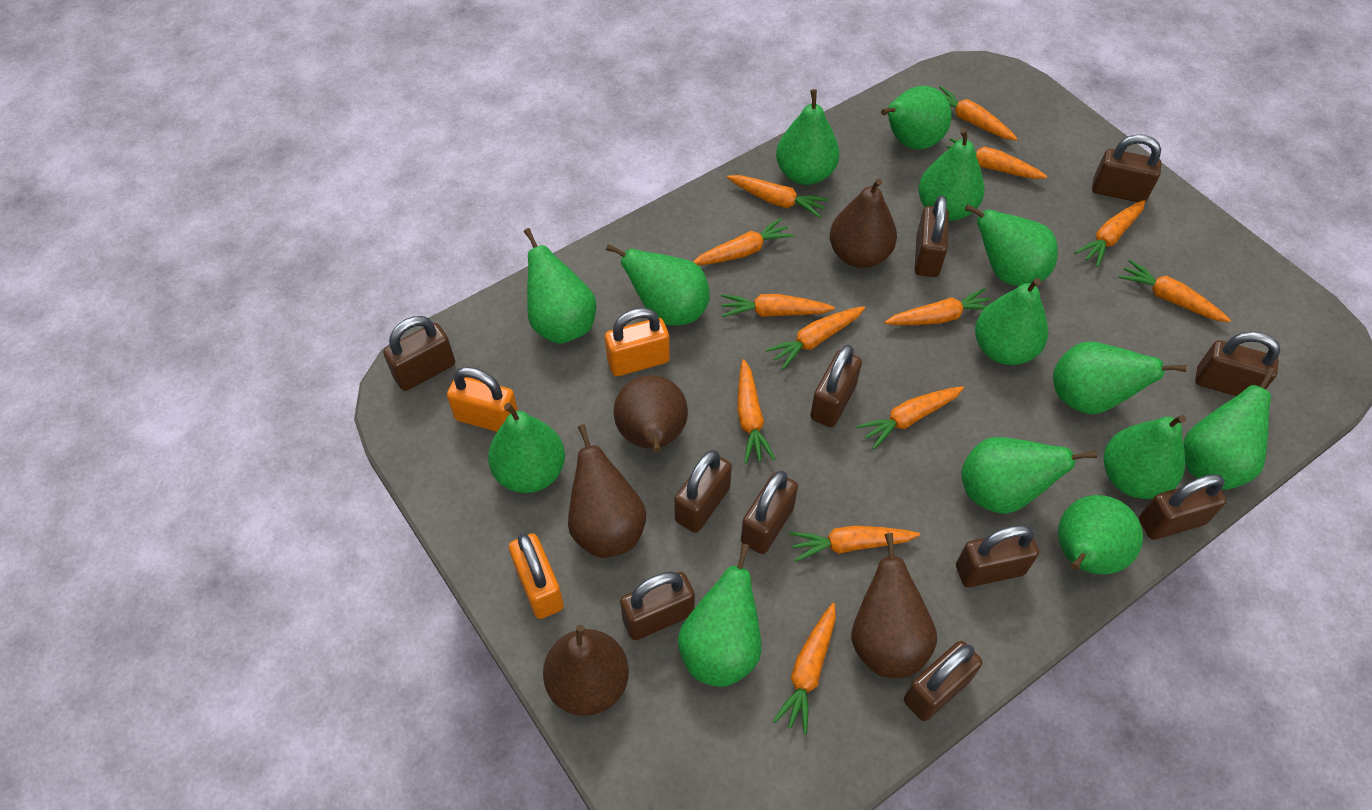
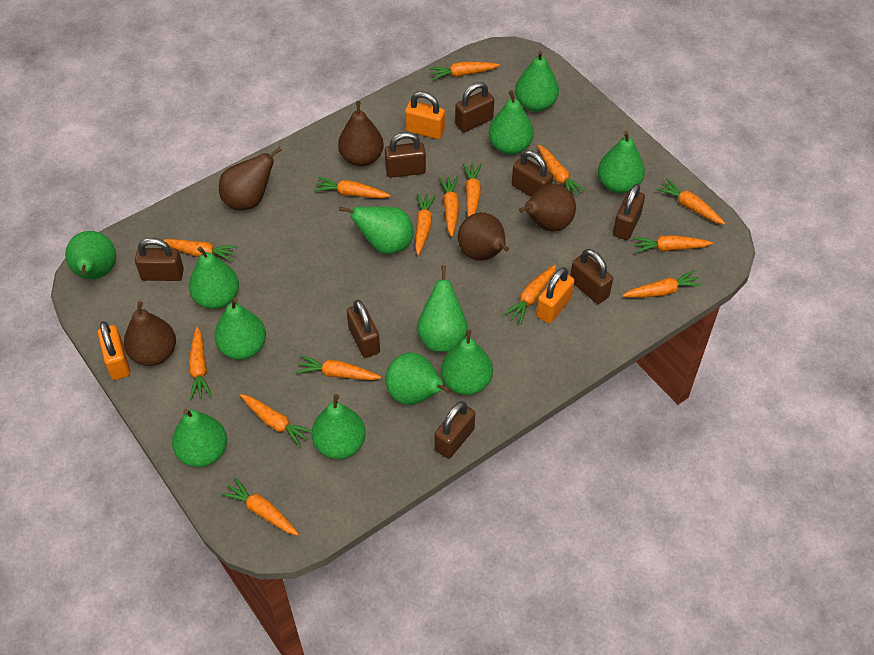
brown padlock: 11 -> 8
green pear: 14 -> 12
orange carrot: 13 -> 15

